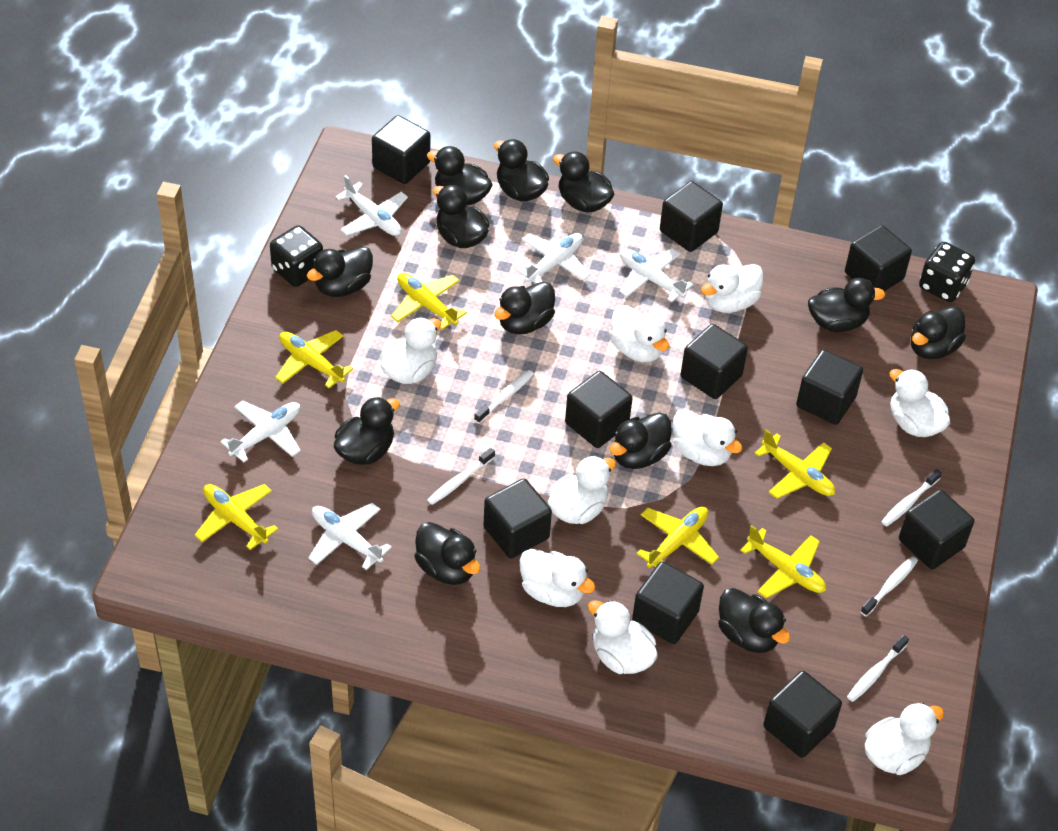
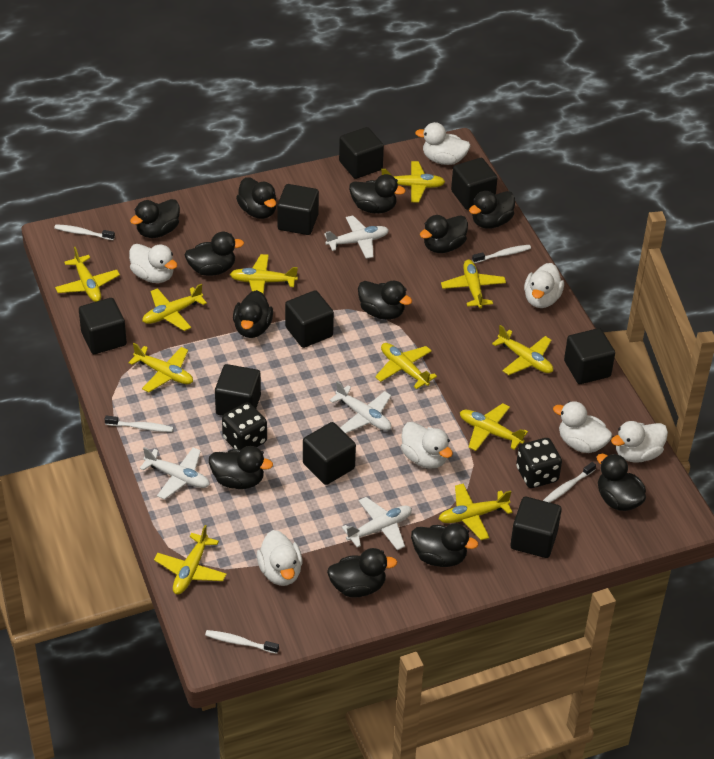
black cube: 10 -> 9
white duck: 9 -> 7
white plane: 5 -> 4
yellow plane: 6 -> 11

